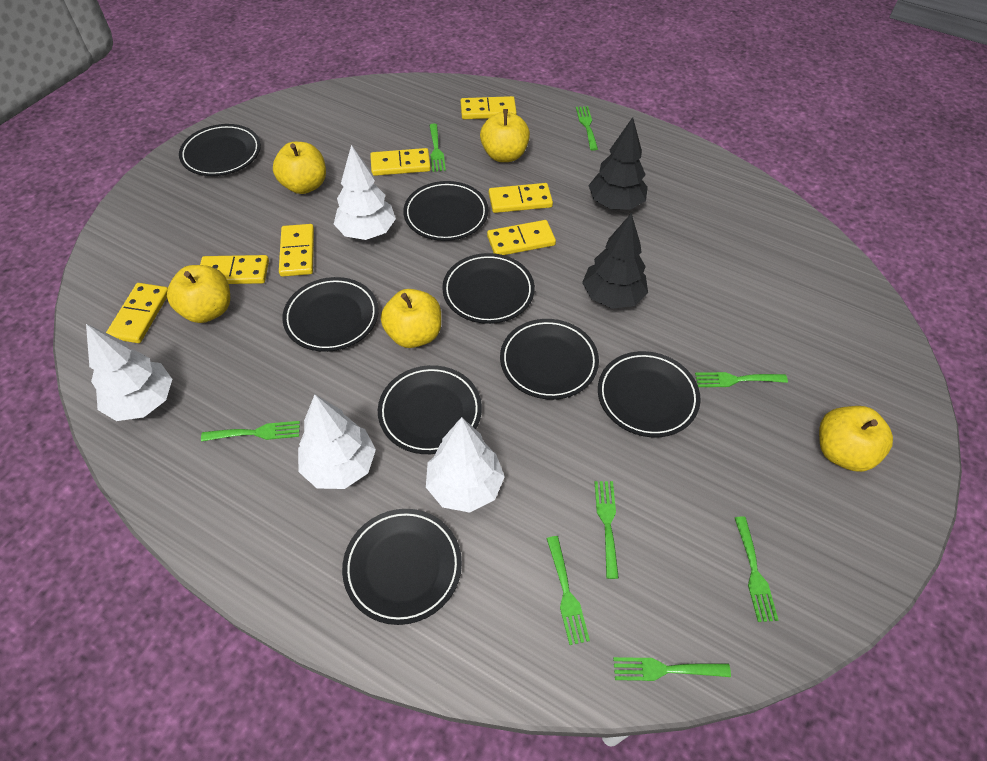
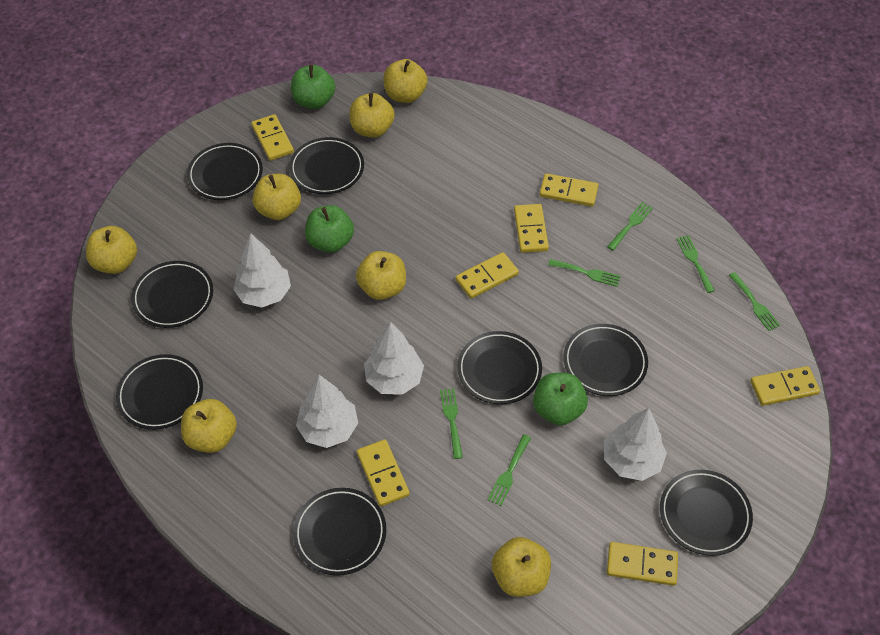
black tree: 2 -> 0
green apple: 0 -> 3
green fork: 8 -> 6
yellow apple: 5 -> 7

